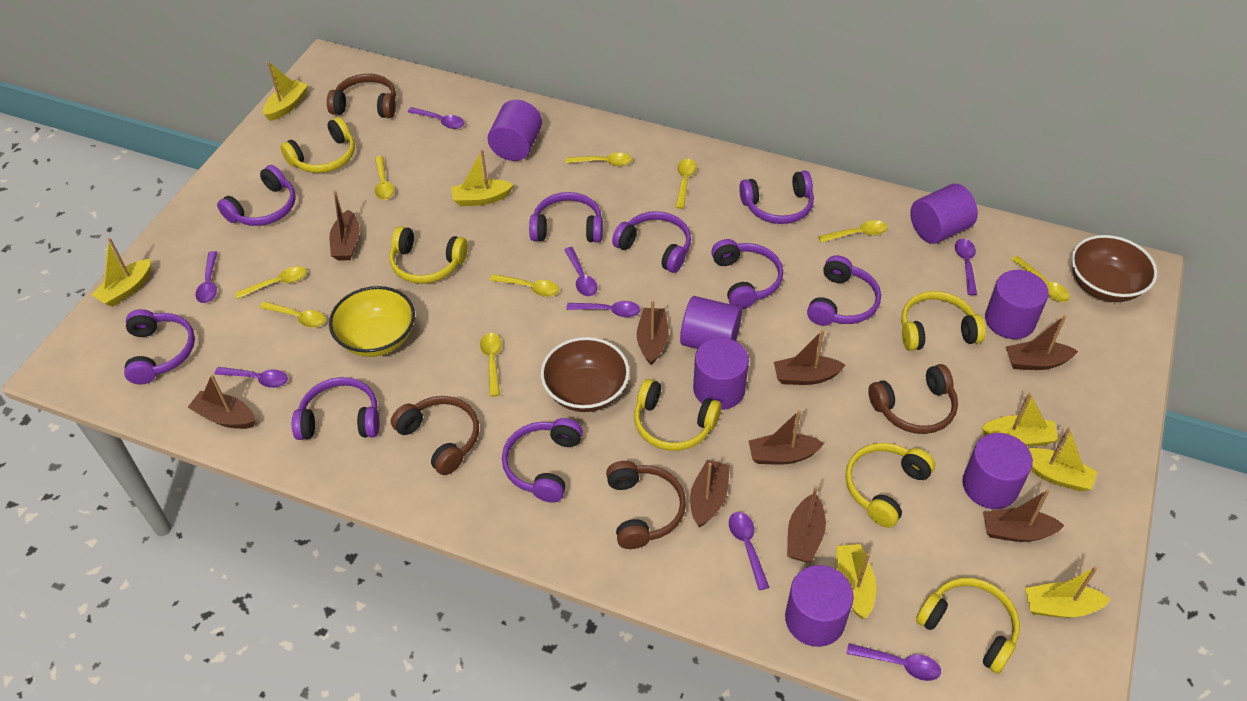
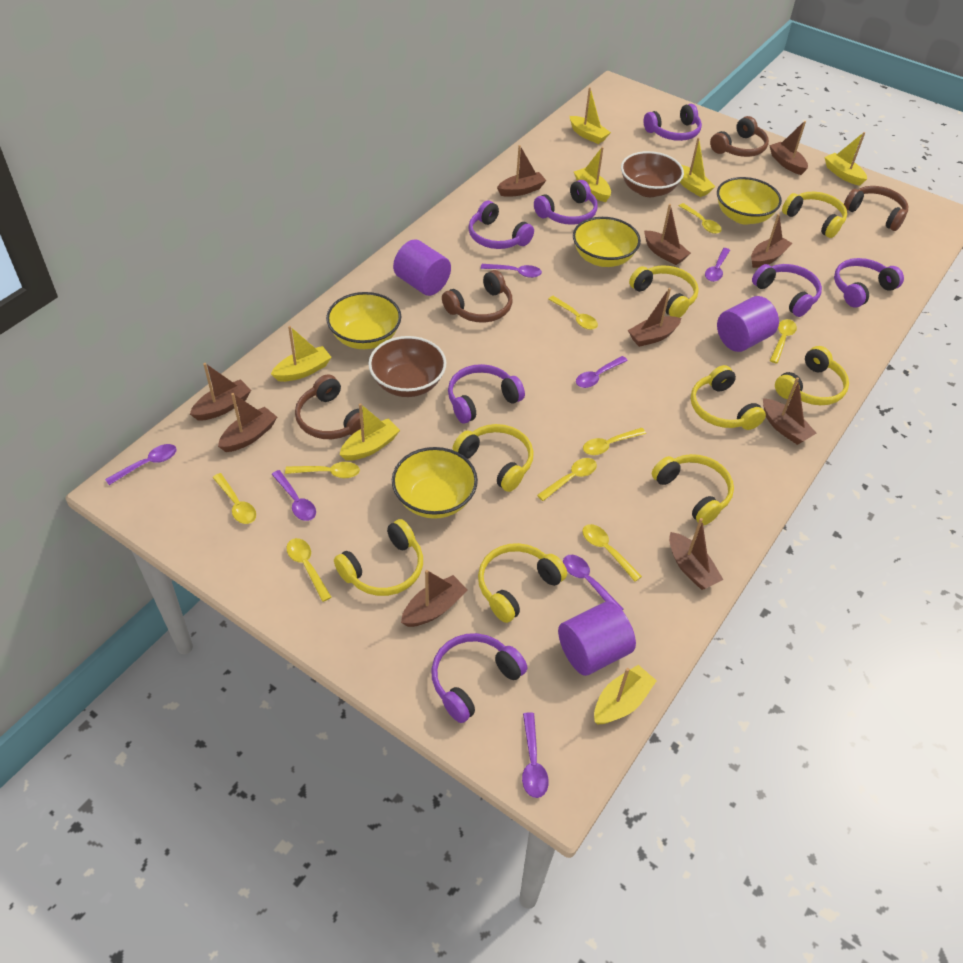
brown boat: 9 -> 10
purple cylinder: 7 -> 3
purple headphones: 9 -> 7
purple spoon: 8 -> 7
yellow bowl: 1 -> 4
yellow headphones: 6 -> 8

